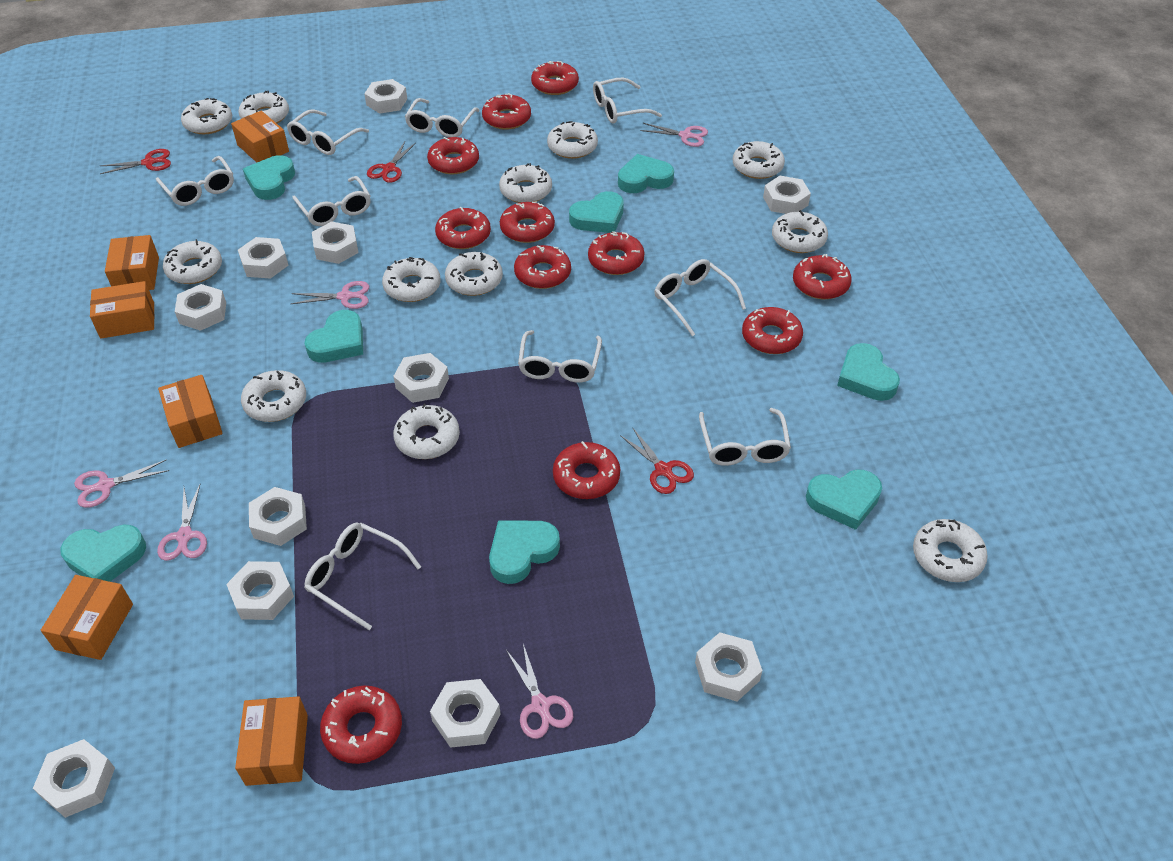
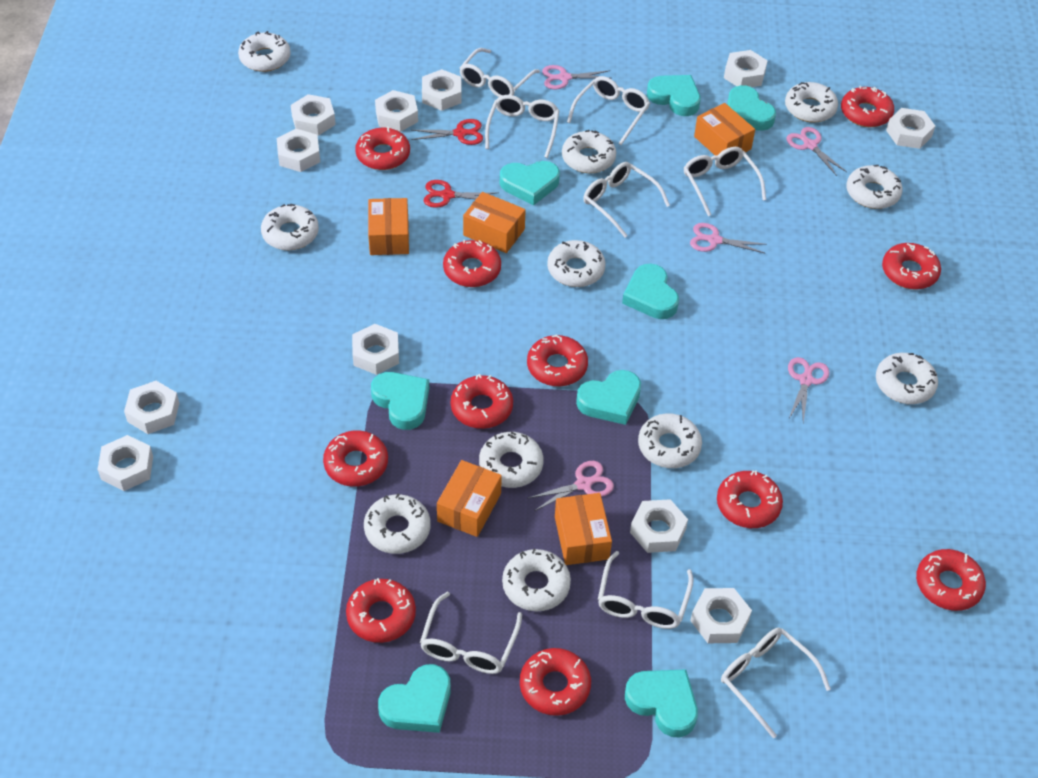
orange box: 6 -> 5
red scissors: 3 -> 2
white donut: 12 -> 11
white glasses: 9 -> 8

